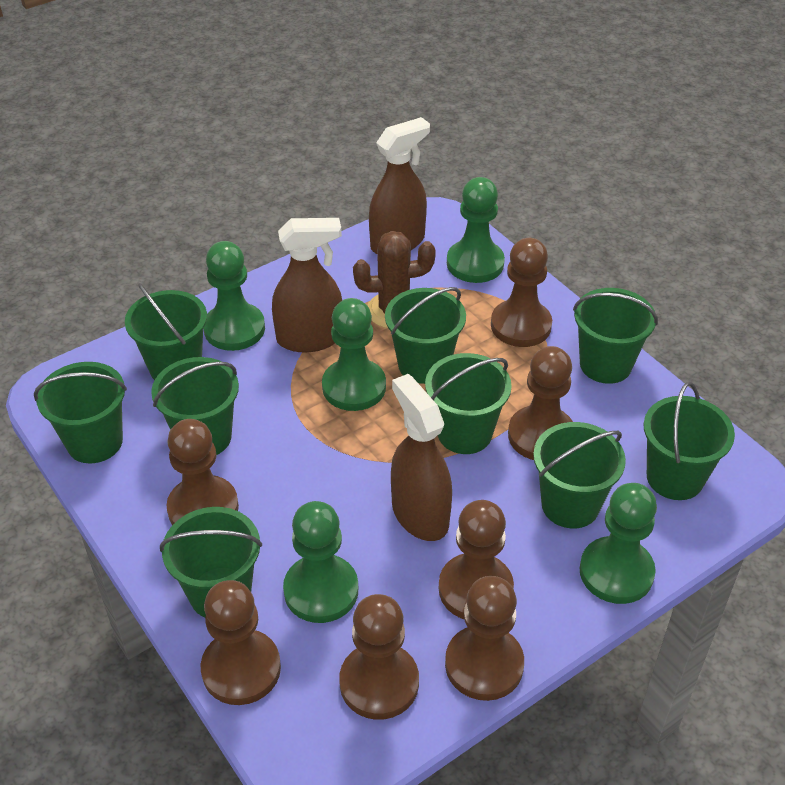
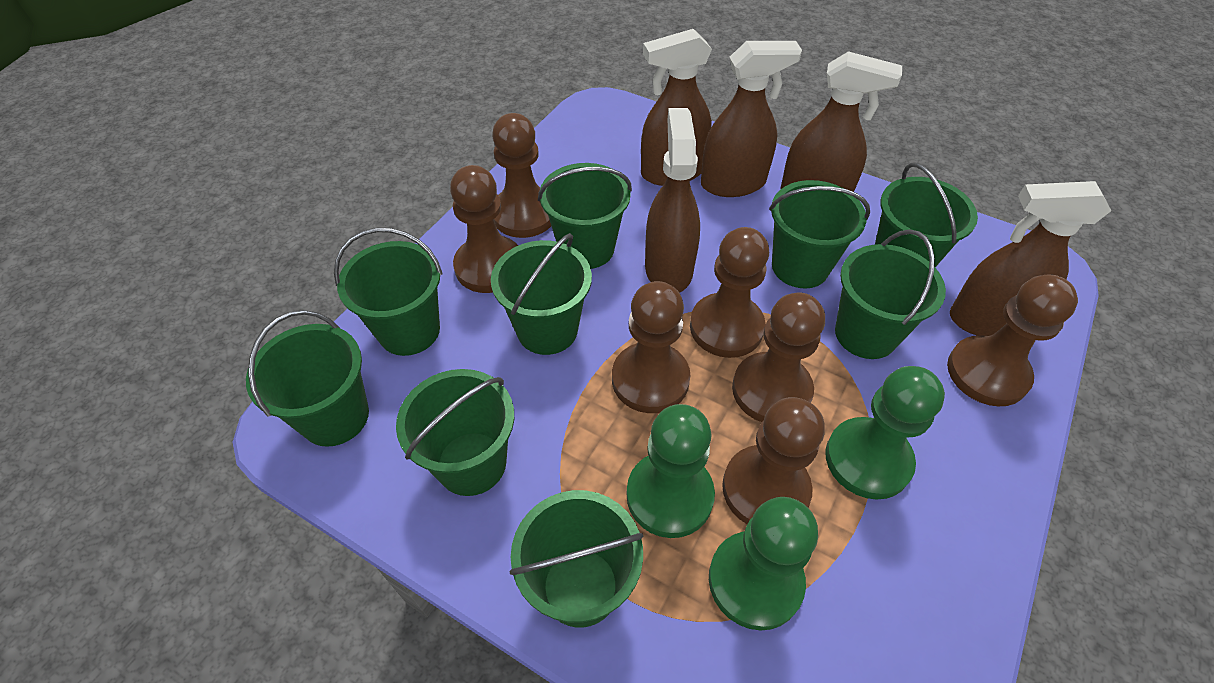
brown cactus: 1 -> 0
brown spray bottle: 3 -> 5
green pawn: 5 -> 3

